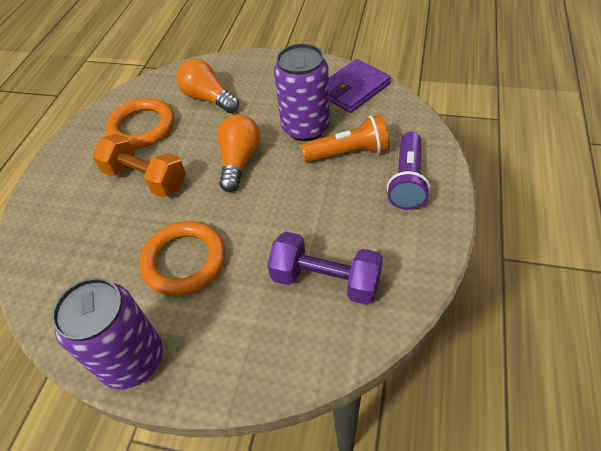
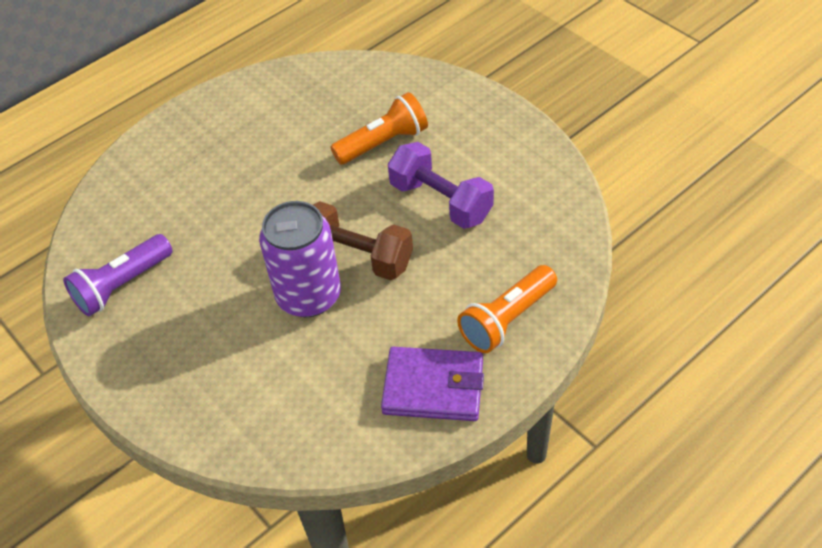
brown dumbbell: 0 -> 1
orange dumbbell: 1 -> 0
orange flashlight: 1 -> 2
orange light bulb: 2 -> 0
orange ring: 2 -> 0
purple can: 2 -> 1

